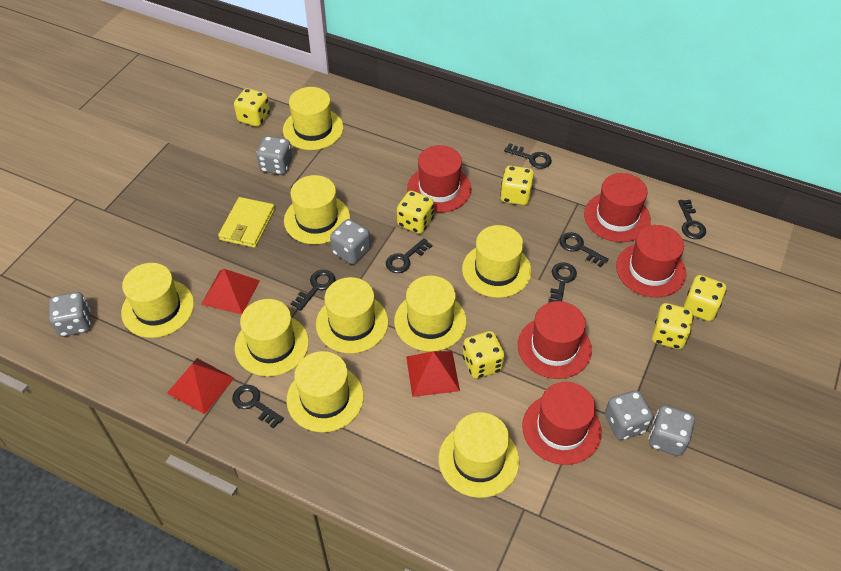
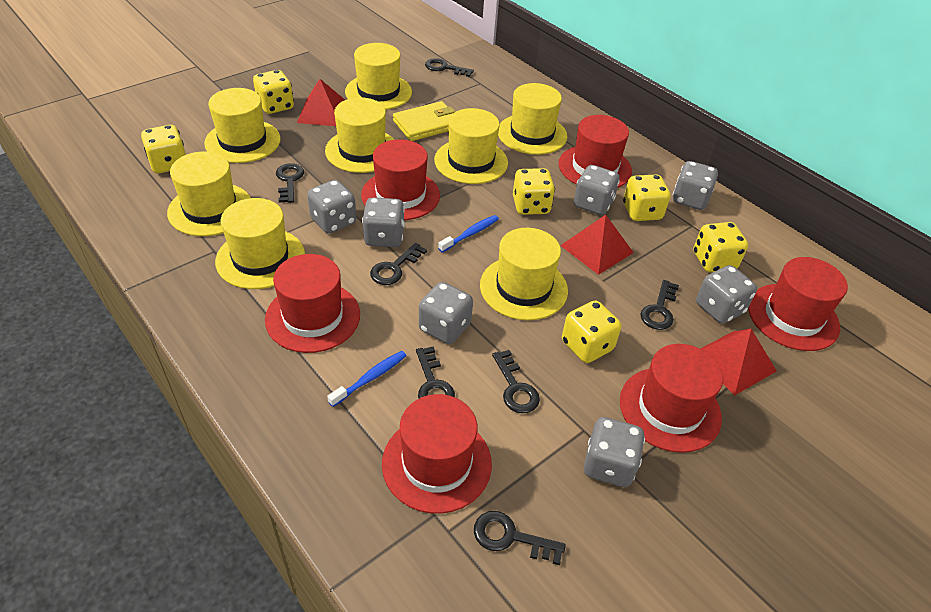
blue toothbrush: 0 -> 2
grey dice: 5 -> 7
red hat: 5 -> 6
yellow hat: 9 -> 8

